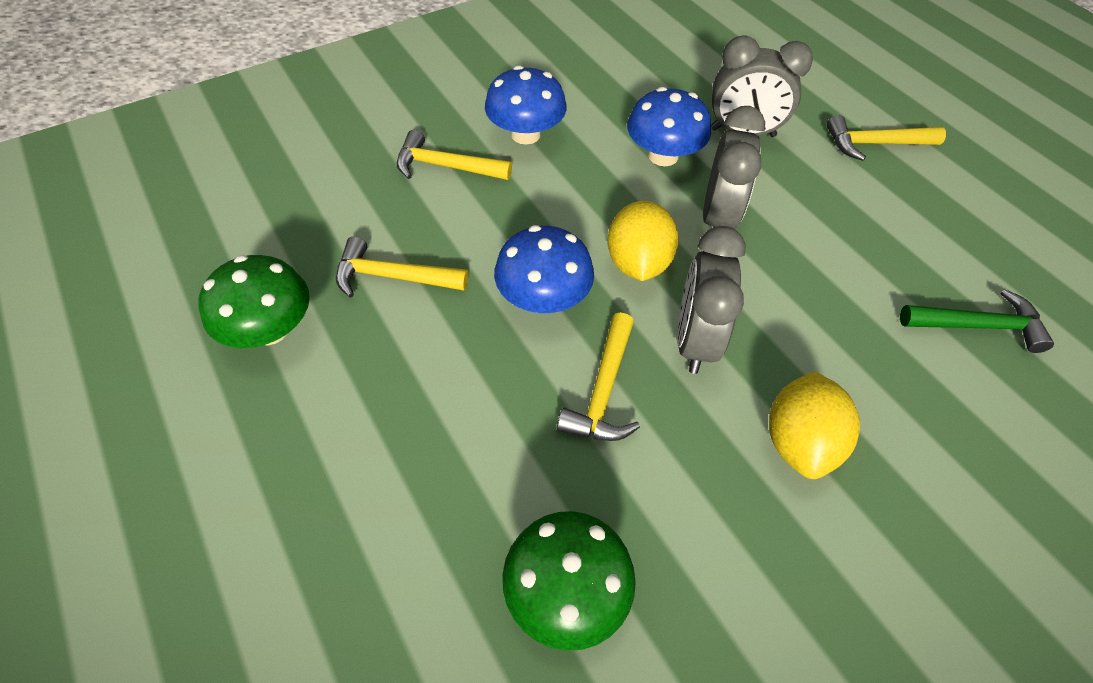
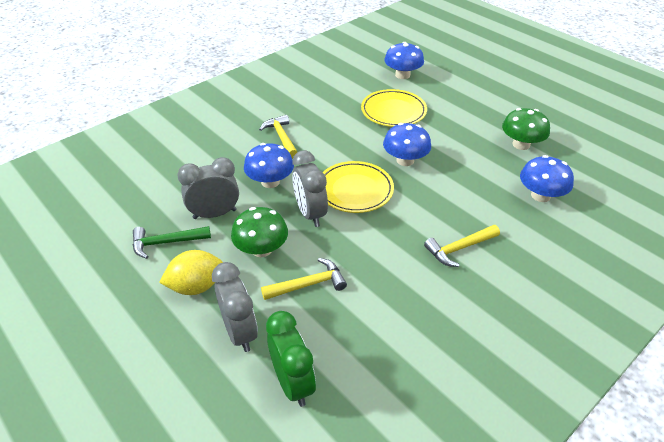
blue mushroom: 3 -> 4
green clock: 0 -> 1
yellow hammer: 4 -> 3
yellow lemon: 2 -> 1
yellow plate: 0 -> 2

